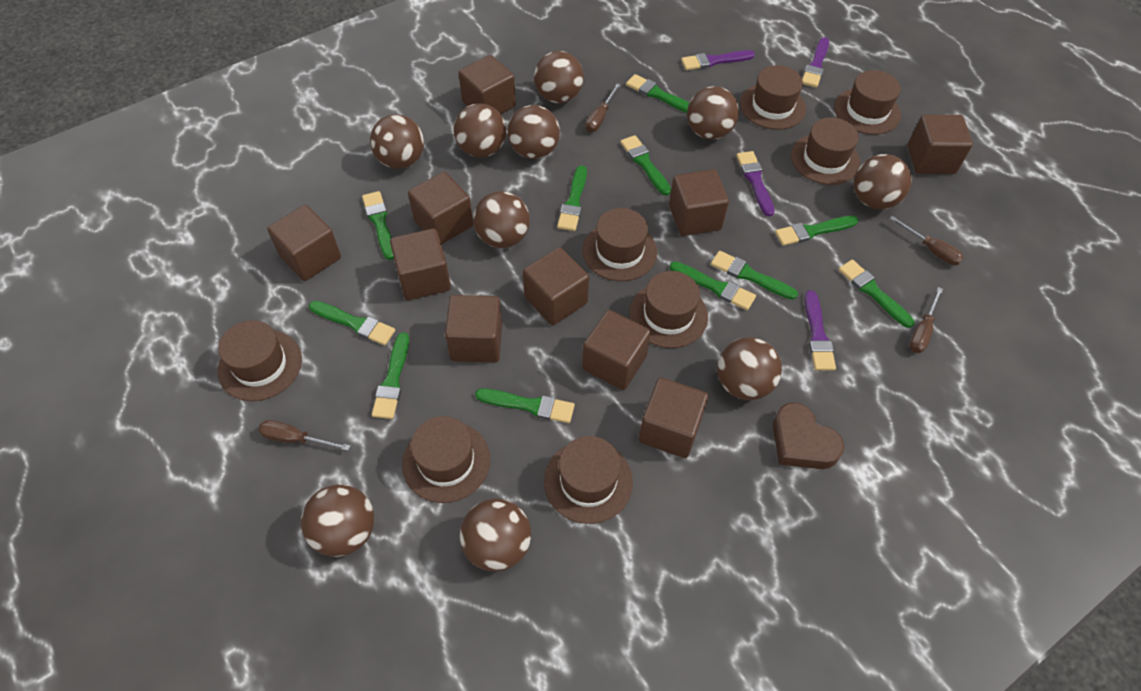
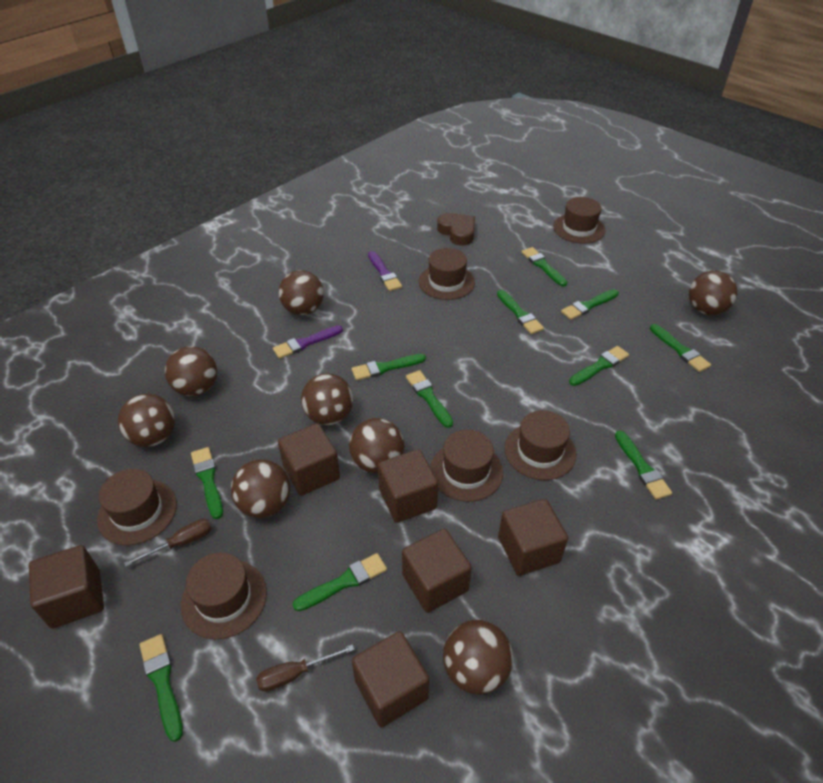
brown ball: 10 -> 8
brown cube: 10 -> 6
brown hat: 8 -> 6
brown screwdriver: 4 -> 2
purple brush: 4 -> 2

